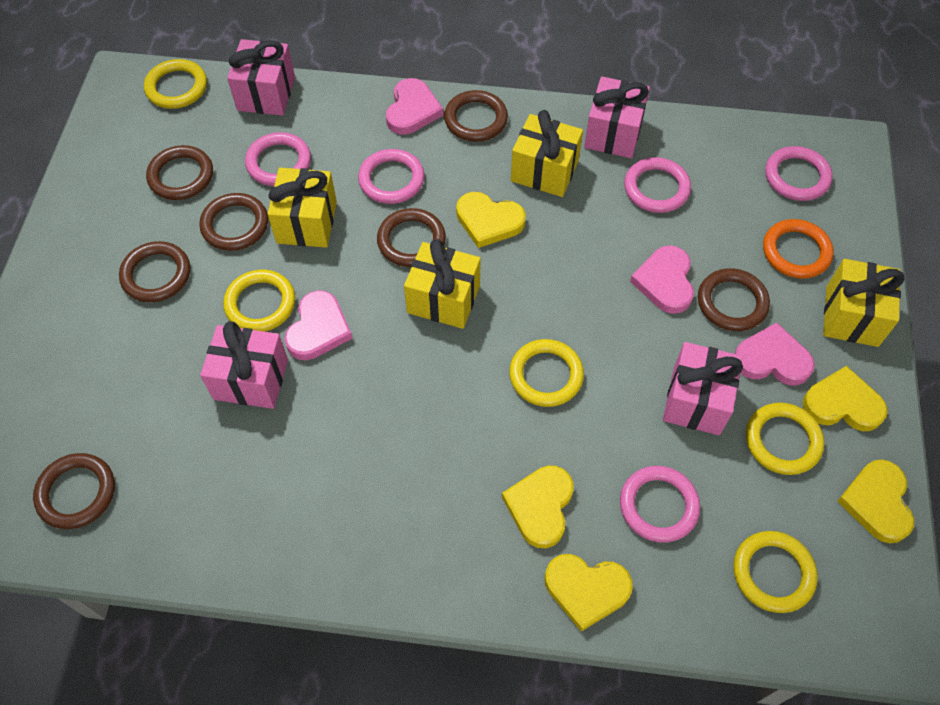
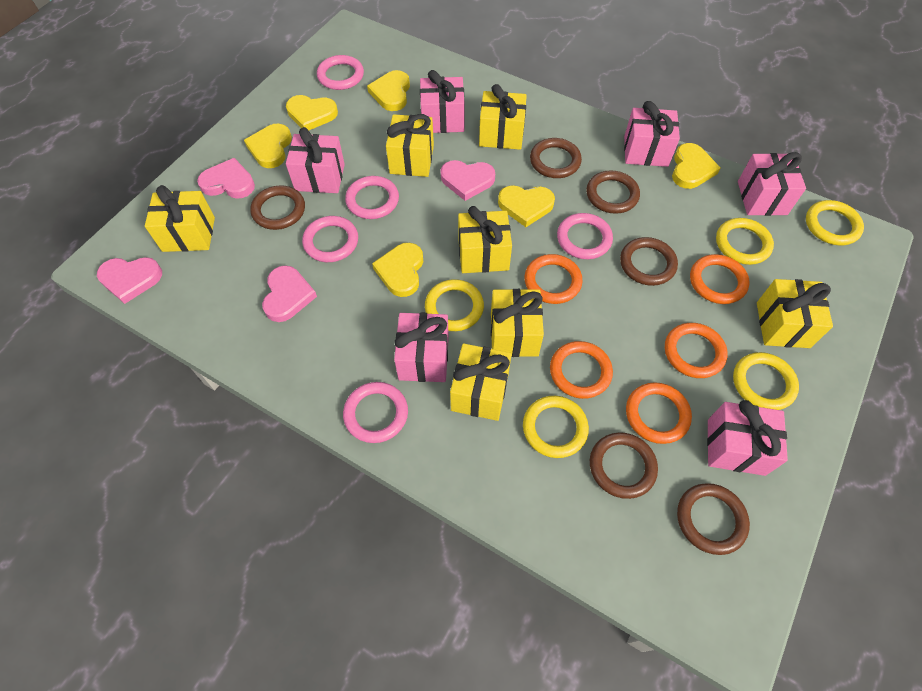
brown ring: 7 -> 6
orange ring: 1 -> 5
pink gift: 4 -> 6
yellow gift: 4 -> 7
yellow heart: 5 -> 6

